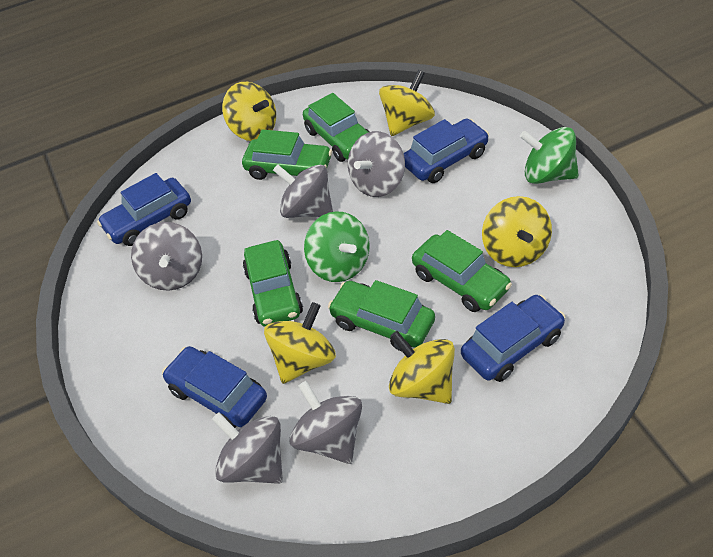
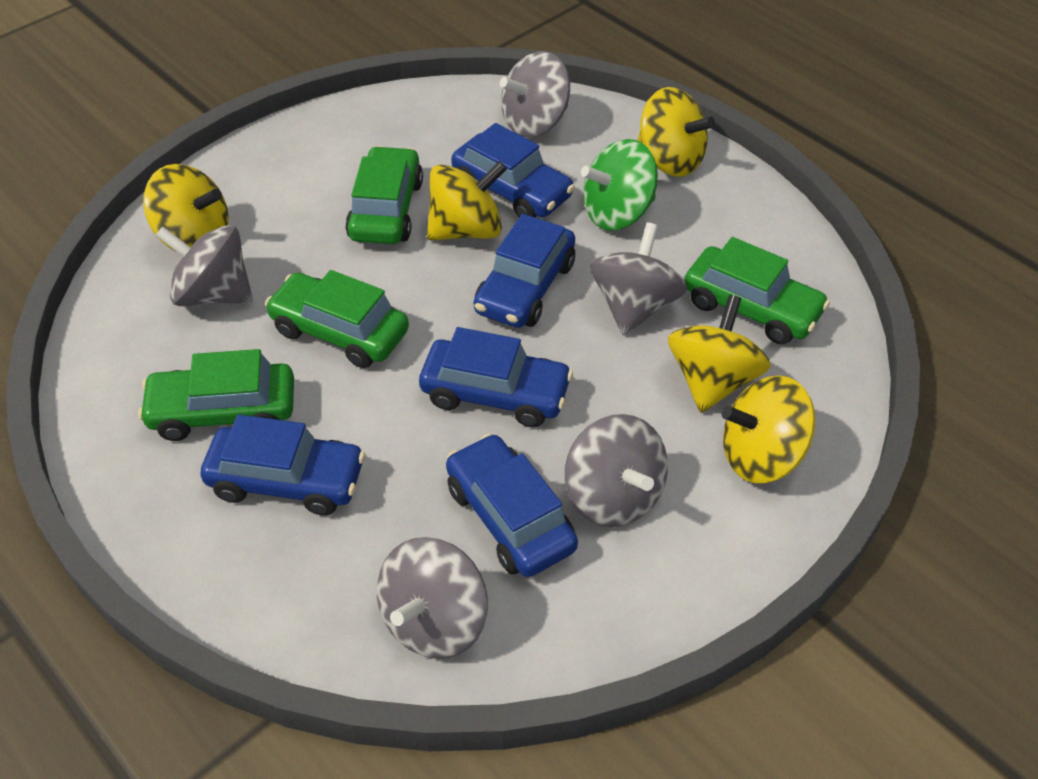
blue car: 4 -> 5
green car: 5 -> 4
green spinning top: 2 -> 1

